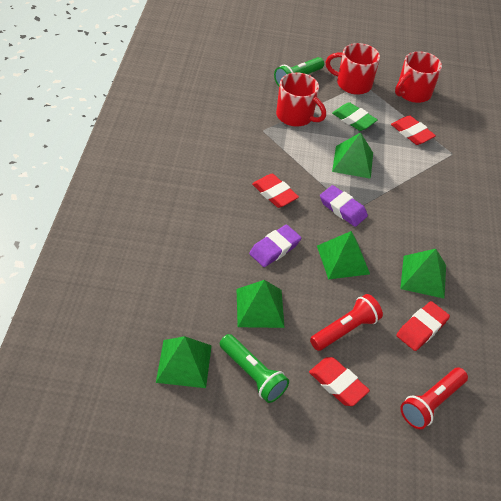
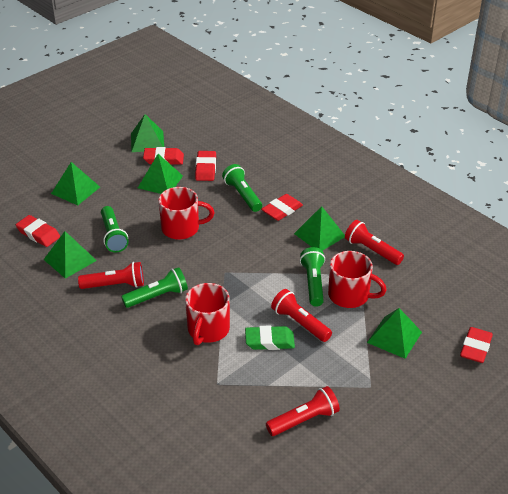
green flashlight: 2 -> 4
green pyramid: 5 -> 6
purple eraser: 2 -> 0
red eraser: 4 -> 5
red flashlight: 2 -> 4

